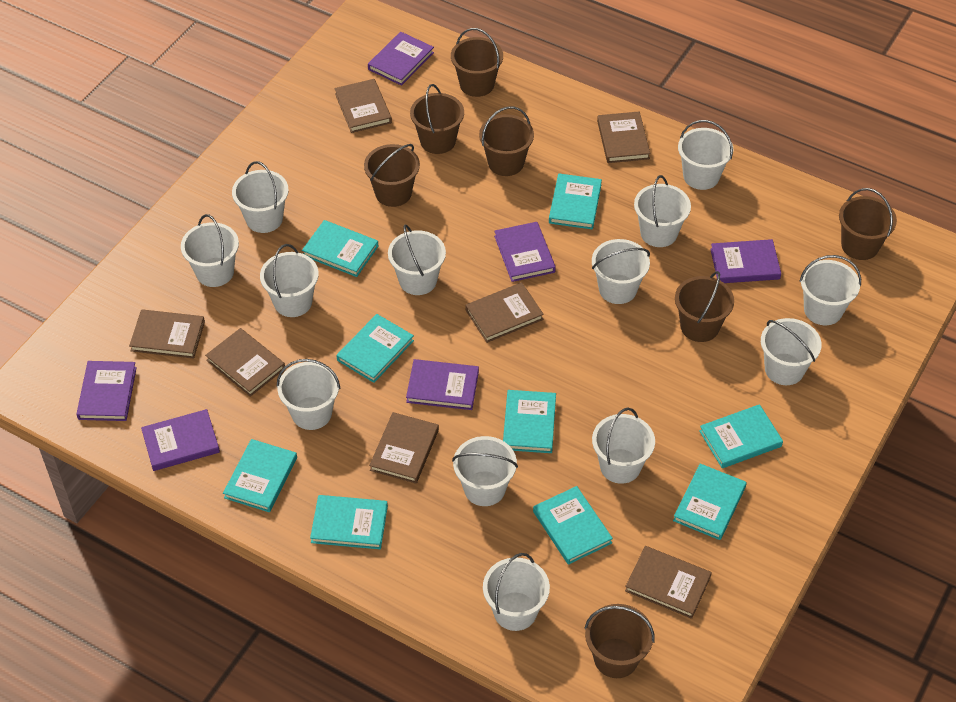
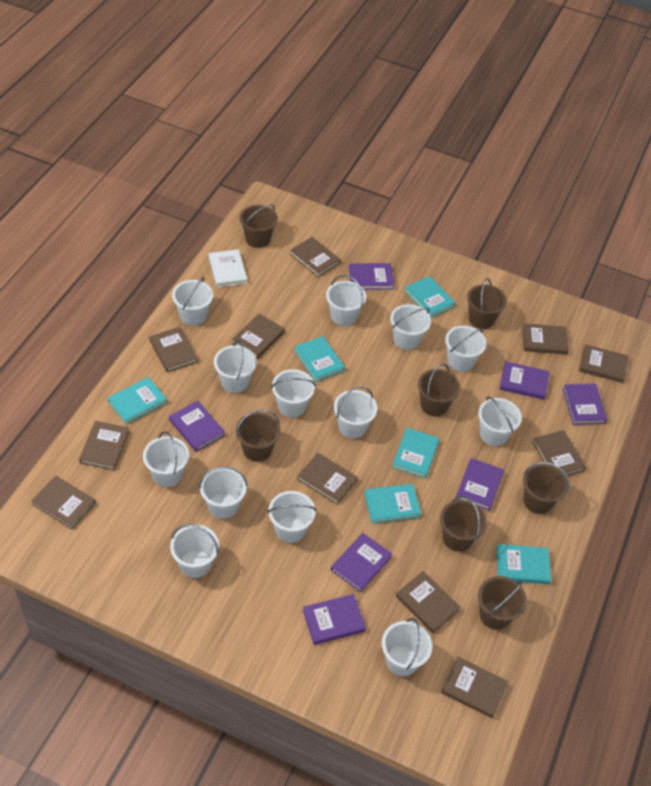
brown book: 7 -> 11
purple book: 6 -> 7
turquoise book: 9 -> 6
white book: 0 -> 1

